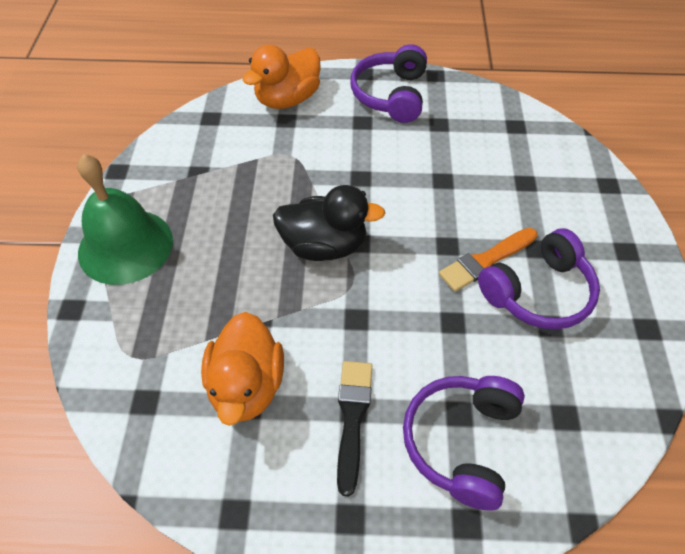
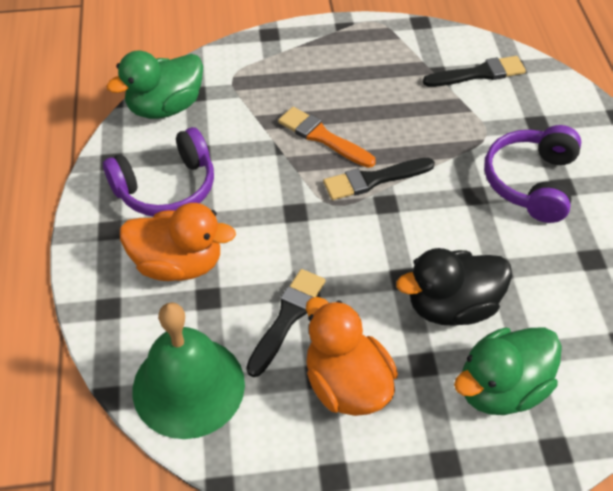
black brush: 1 -> 3
green duck: 0 -> 2
purple headphones: 3 -> 2

